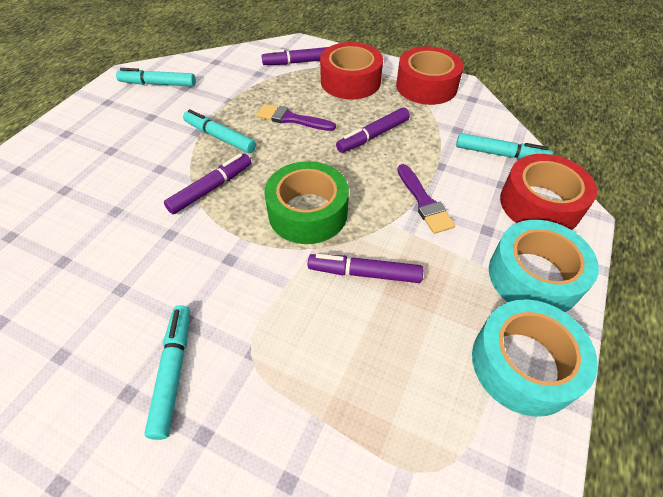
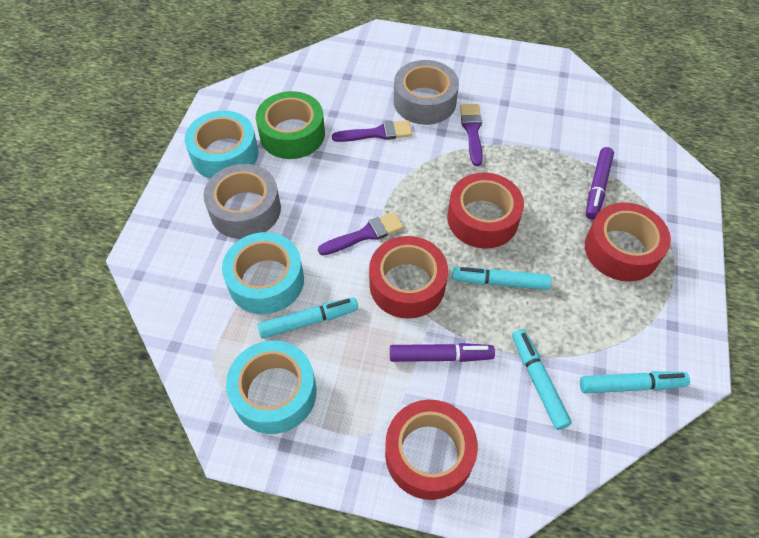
grey tape: 0 -> 2
purple brush: 2 -> 3
purple marker: 4 -> 2
red tape: 3 -> 4
turquoise tape: 2 -> 3

